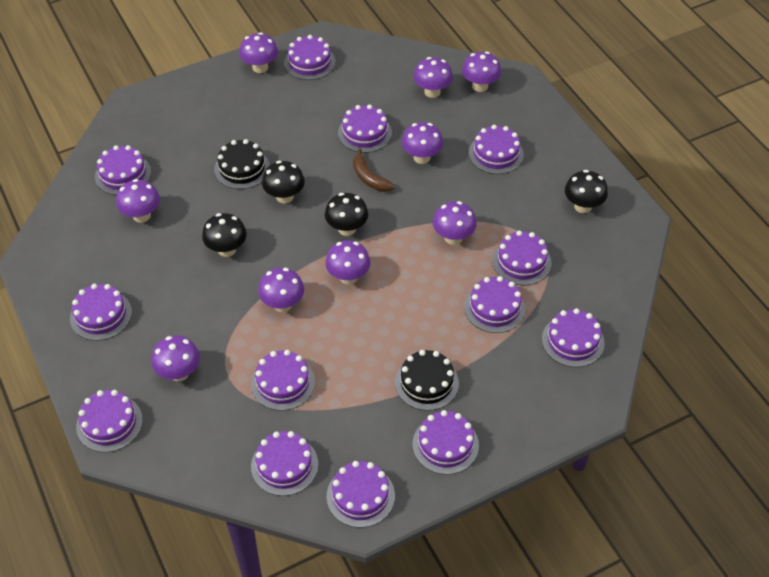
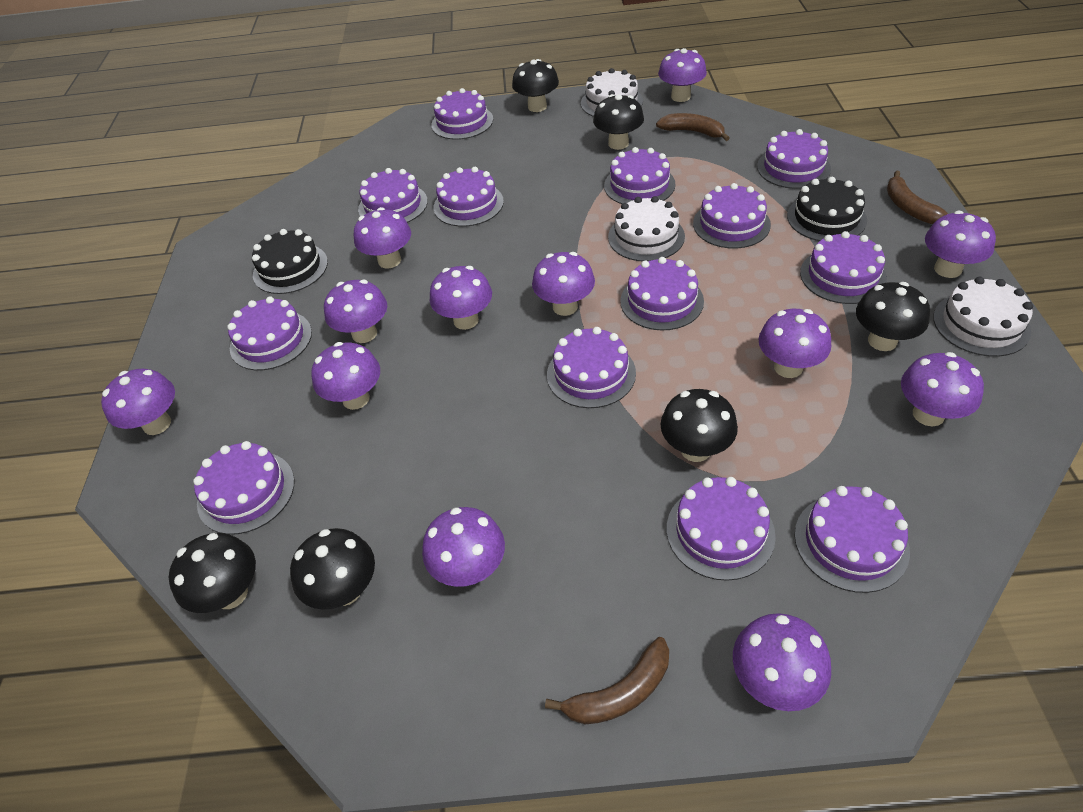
black mushroom: 4 -> 6
brown banana: 1 -> 3
purple mushroom: 9 -> 12
white cake: 0 -> 3

